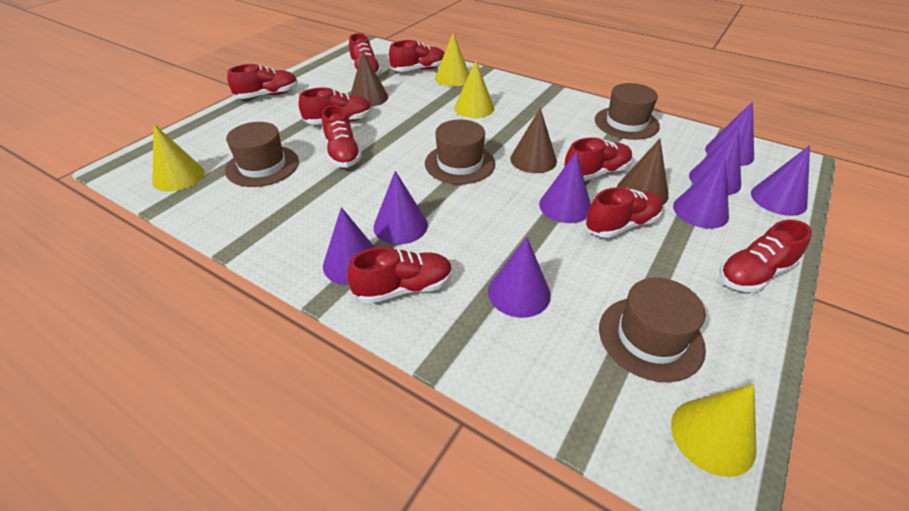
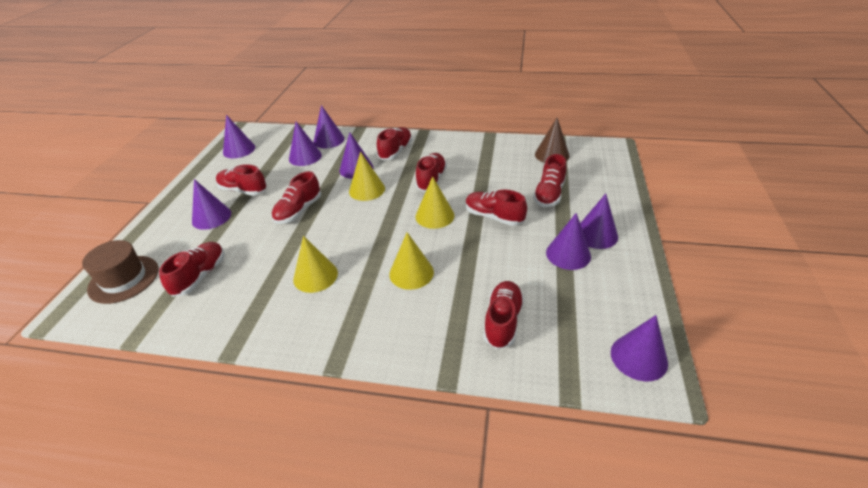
brown cone: 3 -> 1
brown hat: 4 -> 1
red shoe: 9 -> 8

